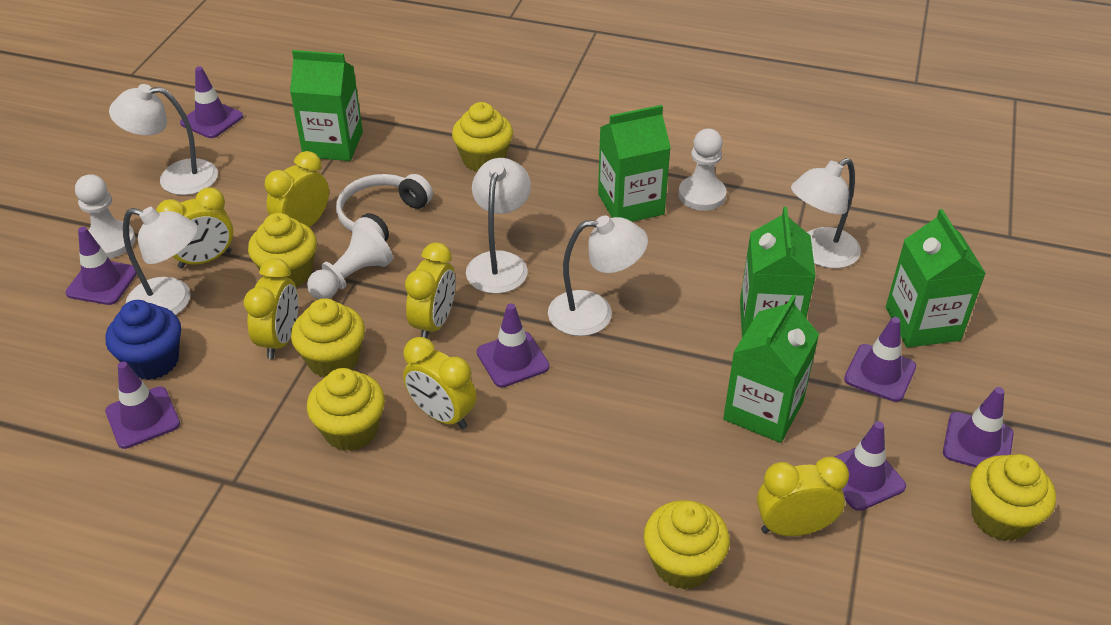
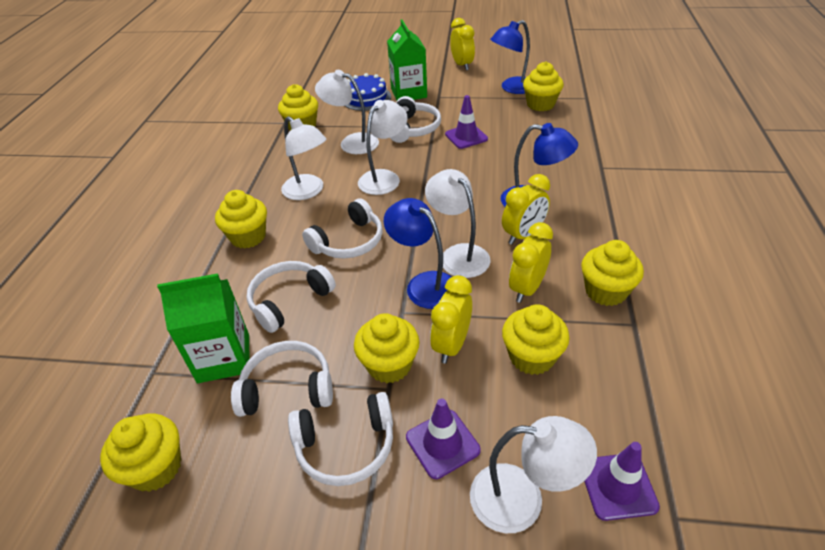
blue cake: 0 -> 1
blue cupcake: 1 -> 0
blue lamp: 0 -> 3
green carton: 5 -> 2
purple traffic cone: 7 -> 3
white headphones: 1 -> 5
white pawn: 3 -> 0
yellow clock: 6 -> 4
yellow cupcake: 6 -> 7

